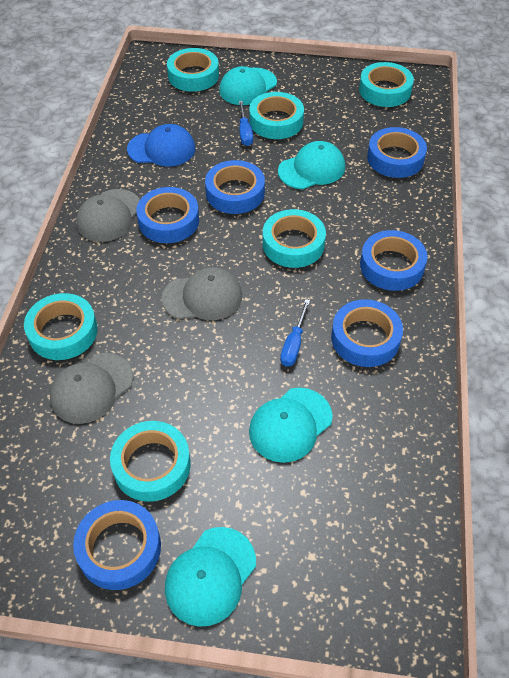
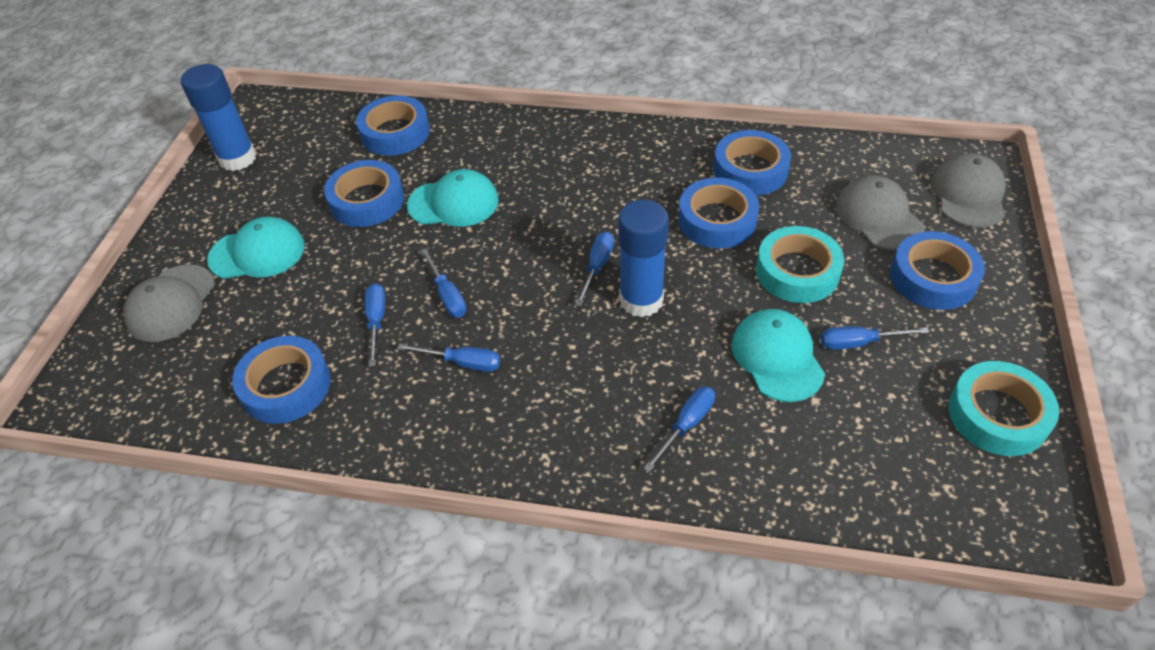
blue cap: 1 -> 0
blue glue stick: 0 -> 2
blue screwdriver: 2 -> 6
turquoise cap: 4 -> 3
turquoise tape: 6 -> 2

